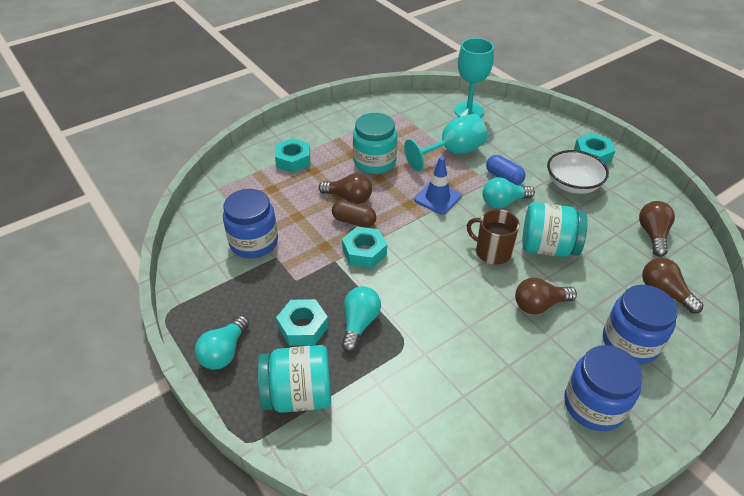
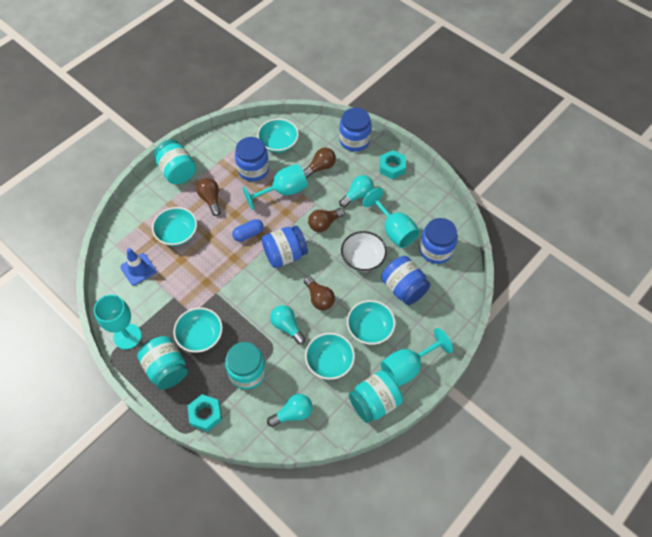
blue jar: 3 -> 5
brown capsule: 1 -> 0
brown mug: 1 -> 0
turquoise bowl: 0 -> 5
turquoise goblet: 2 -> 4
turquoise jar: 3 -> 4
turquoise nut: 4 -> 2

